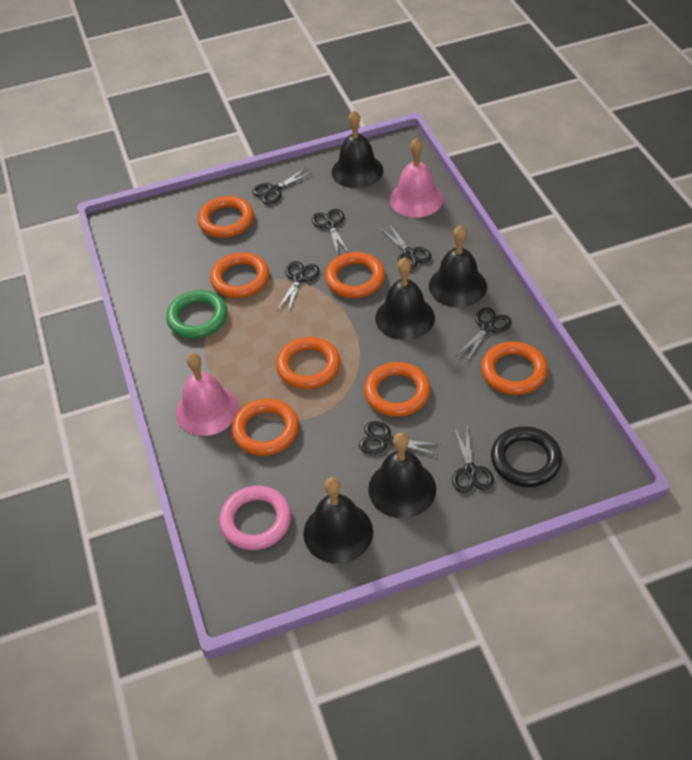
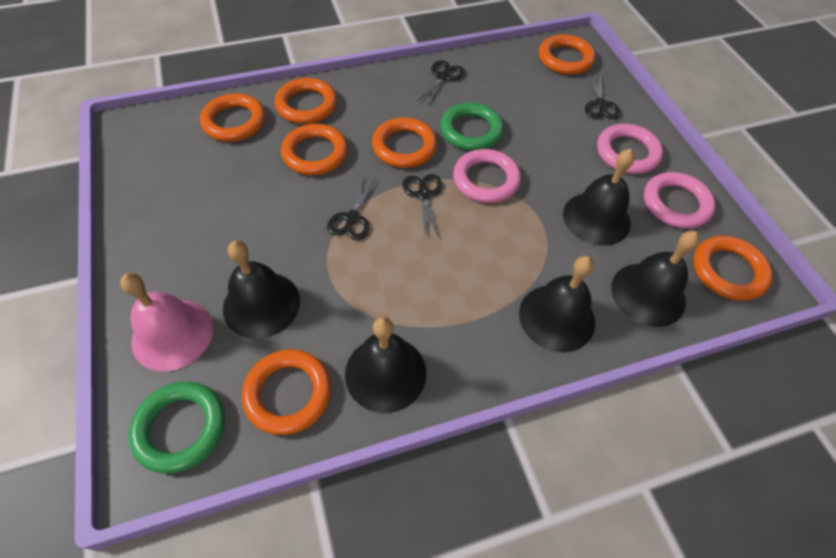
black ring: 1 -> 0
black scissors: 7 -> 4
green ring: 1 -> 2
pink bell: 2 -> 1
pink ring: 1 -> 3

